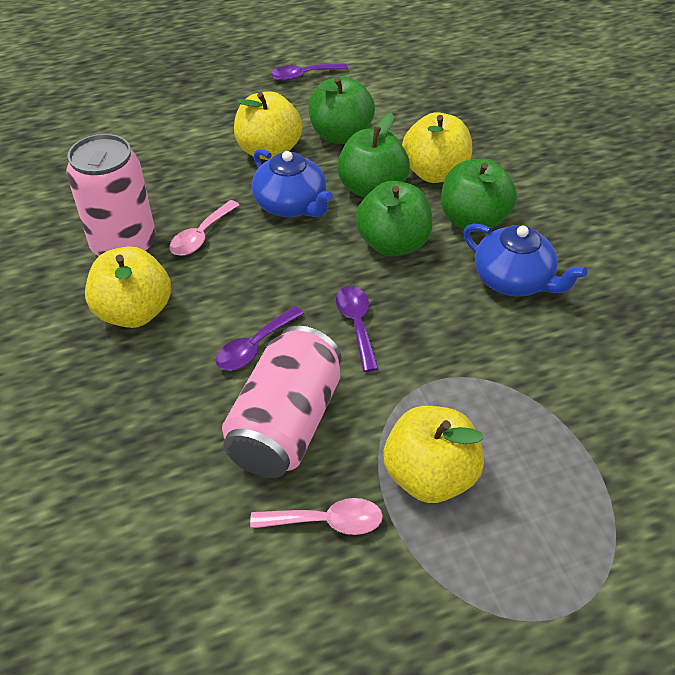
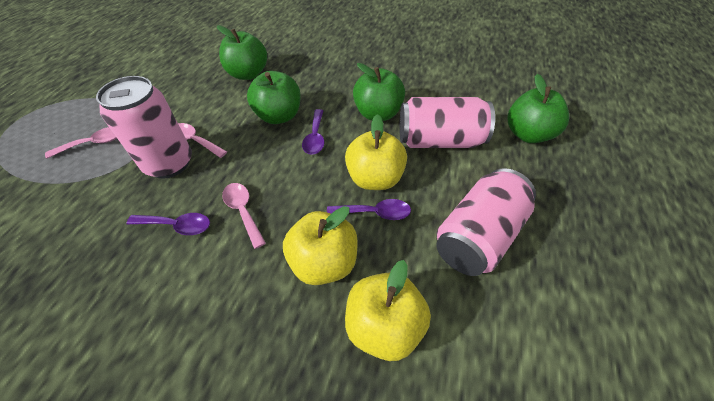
blue teapot: 2 -> 0
pink can: 2 -> 3
pink spoon: 2 -> 3
yellow apple: 4 -> 3

